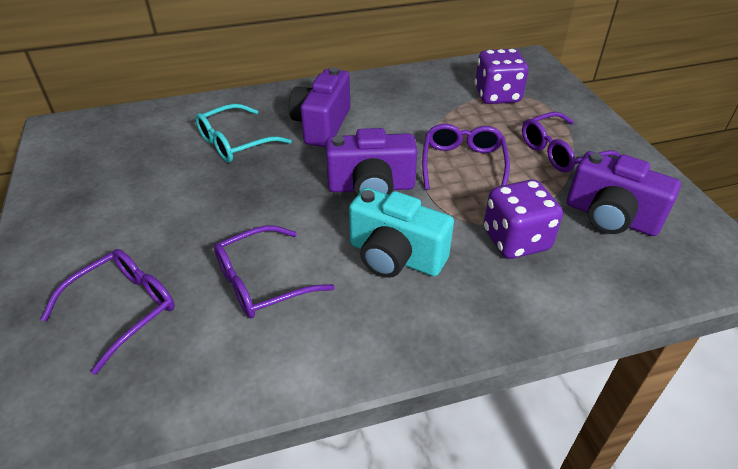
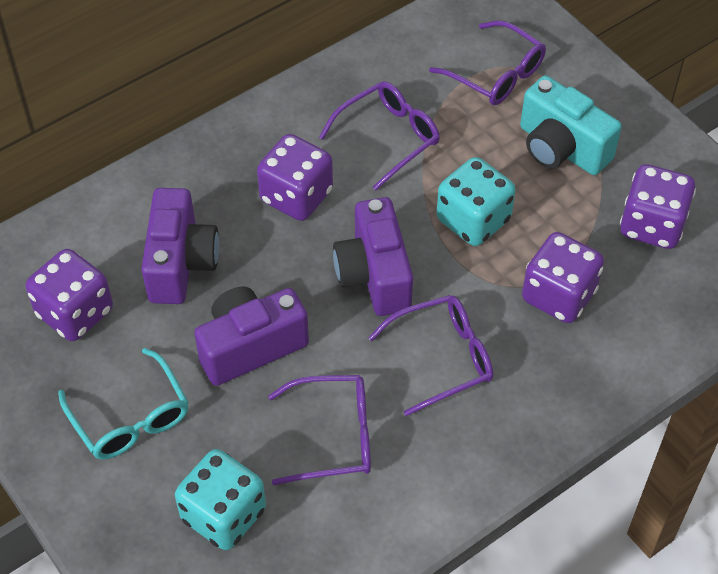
purple dice: 2 -> 4
turquoise dice: 0 -> 2

